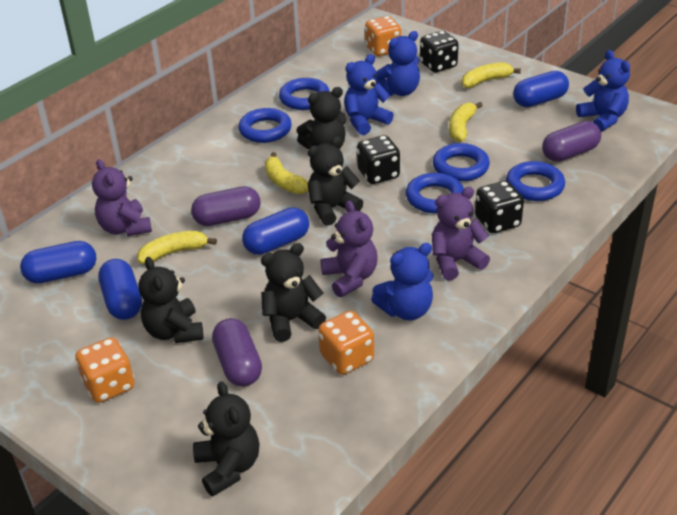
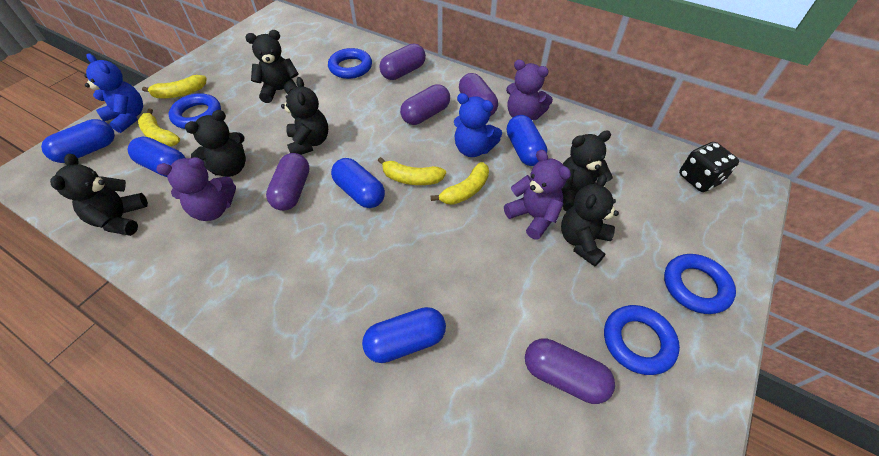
black dice: 3 -> 1
black teddy bear: 5 -> 6
blue capsule: 4 -> 5
blue ring: 5 -> 4
blue teddy bear: 4 -> 2
orange dice: 3 -> 0
purple capsule: 3 -> 5

